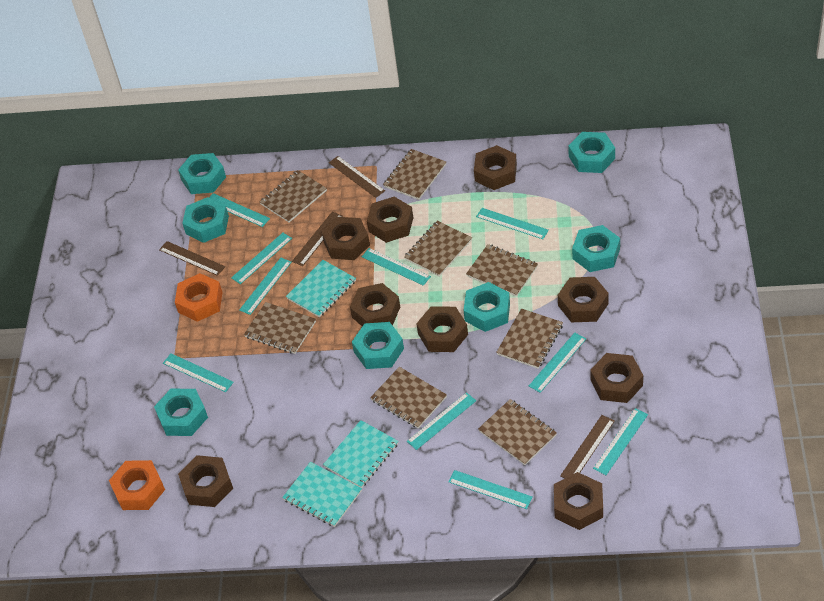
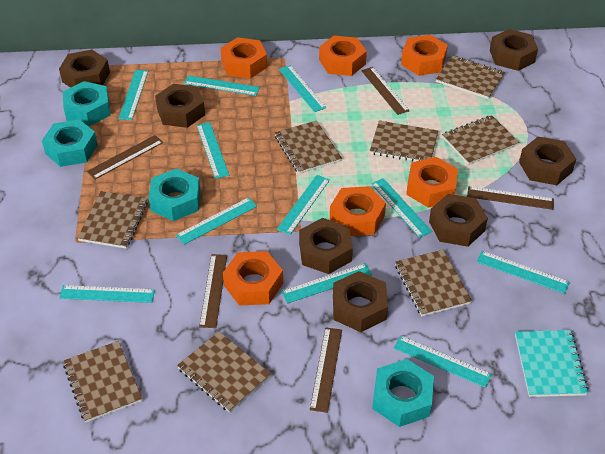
brown nut: 9 -> 7
brown ruler: 4 -> 5
orange nut: 2 -> 6
turquoise notebook: 3 -> 1
turquoise nut: 7 -> 4
turquoise ruler: 10 -> 11

